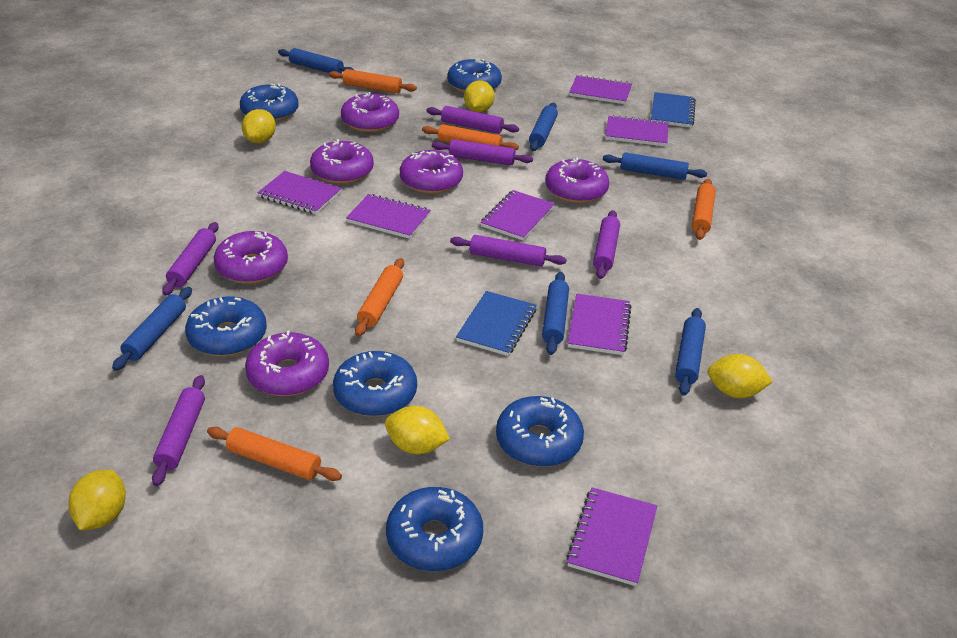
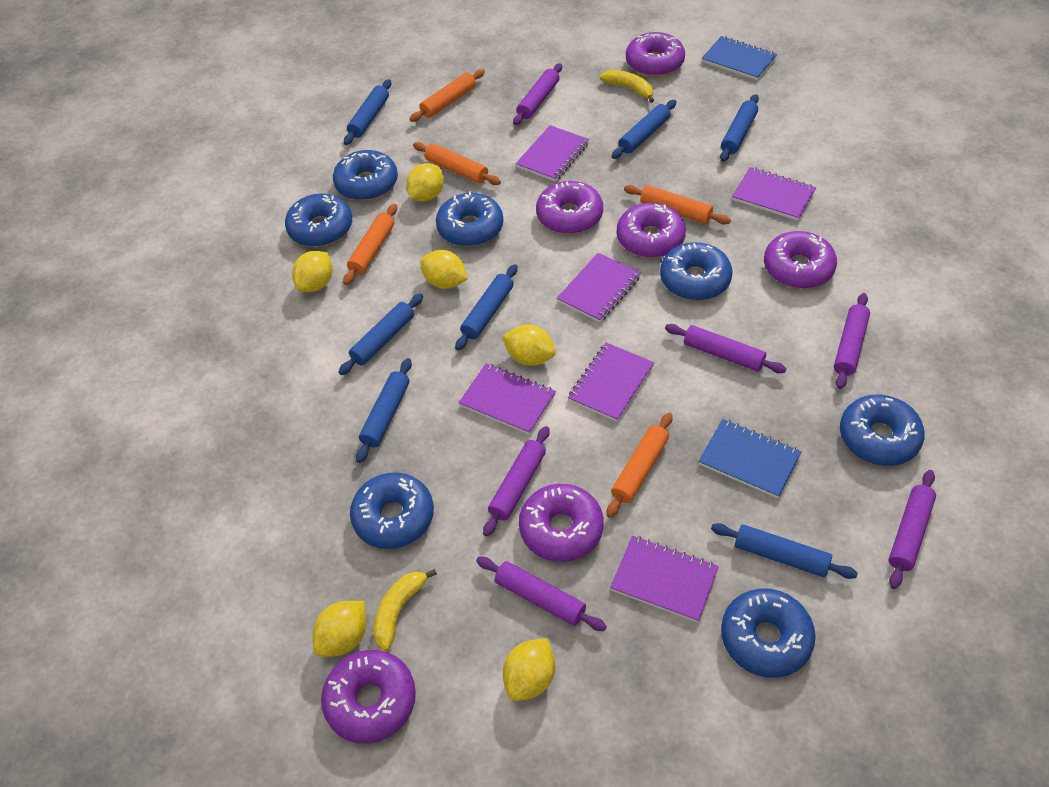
blue donut: 6 -> 7
blue rolling pin: 6 -> 7
purple notebook: 7 -> 6
yellow banana: 0 -> 2
yellow lemon: 5 -> 6

